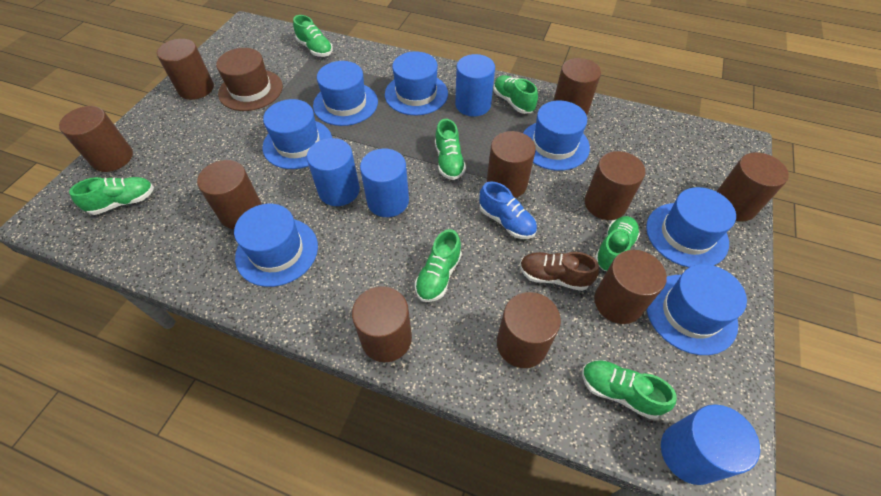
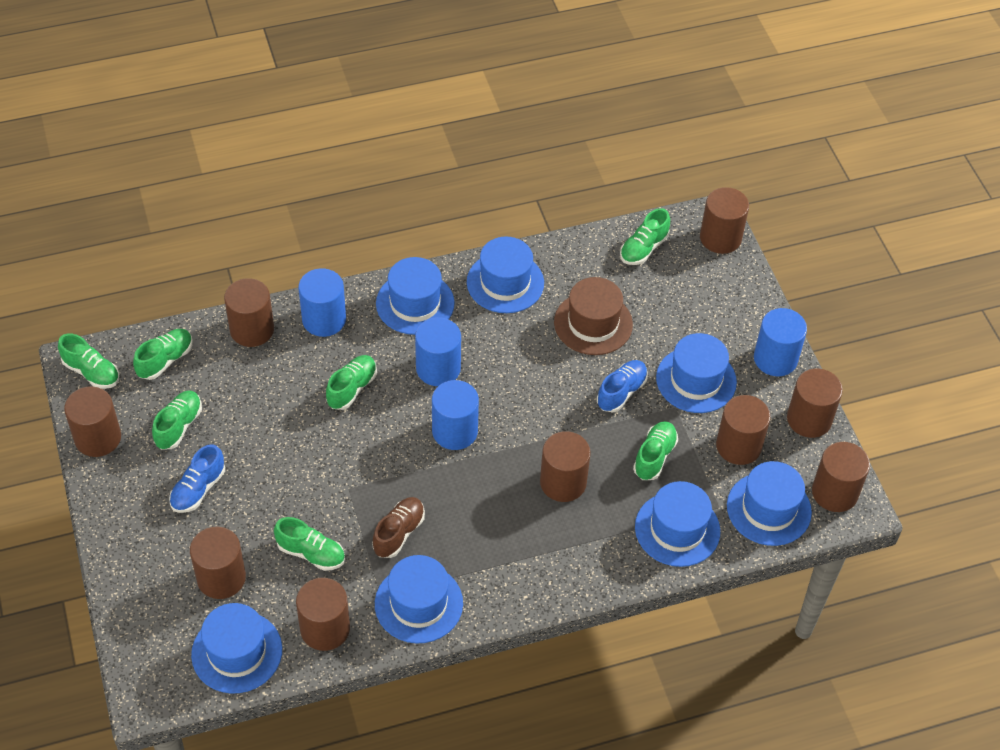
blue shoe: 1 -> 2
brown cylinder: 10 -> 9

